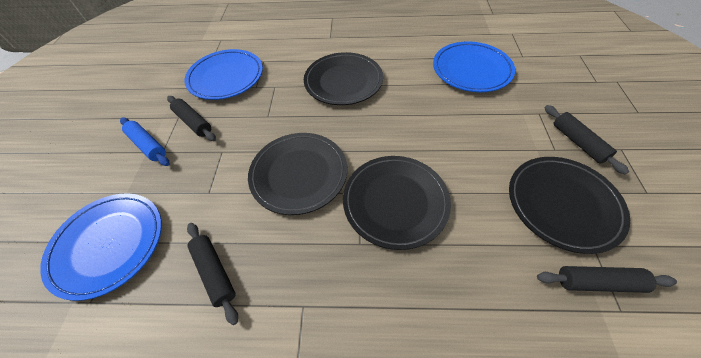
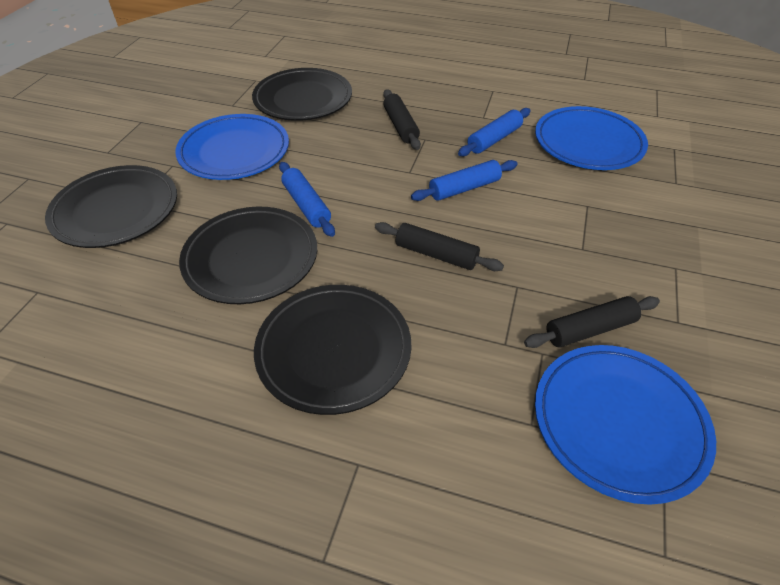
black rolling pin: 4 -> 3
blue rolling pin: 1 -> 3

